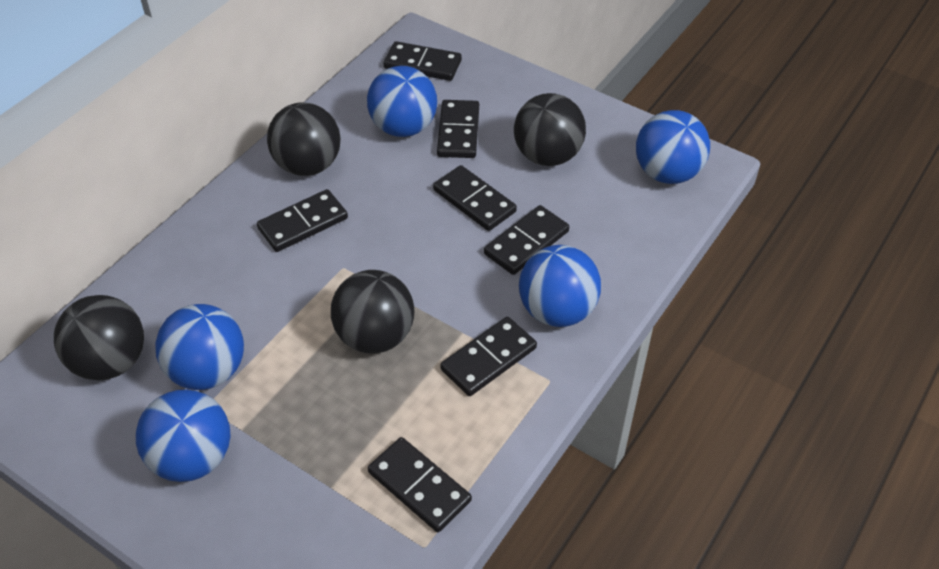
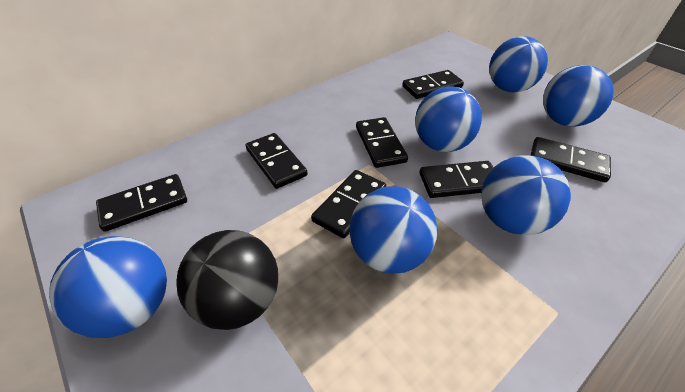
black ball: 4 -> 1
blue ball: 5 -> 6

